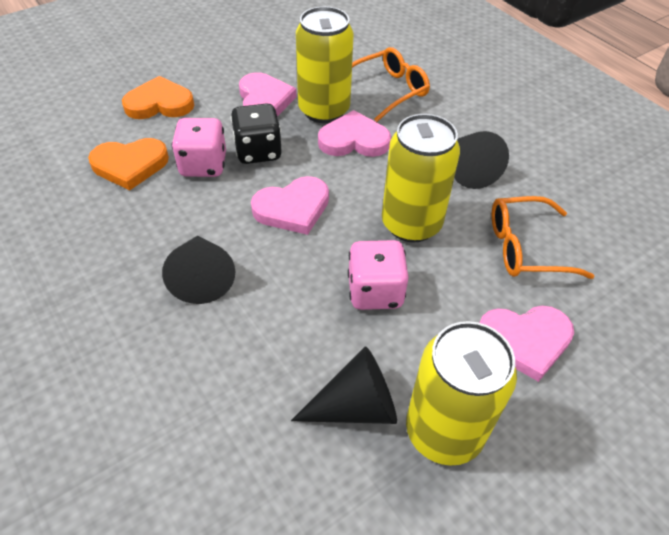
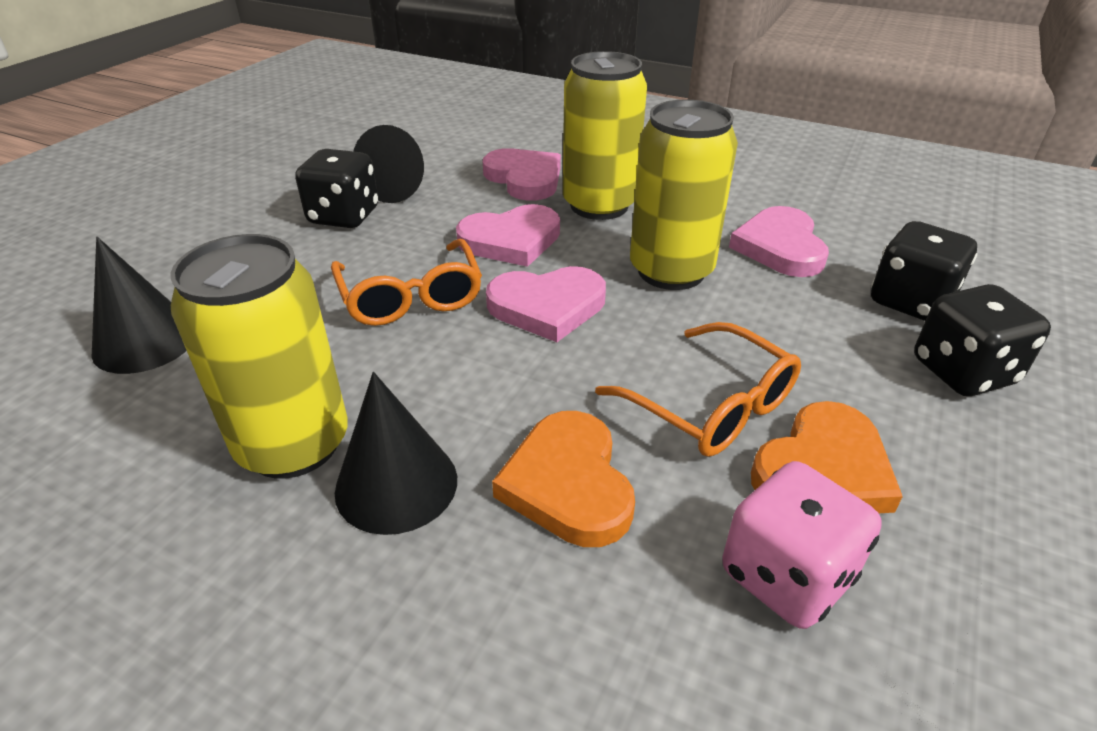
black dice: 1 -> 3
pink dice: 2 -> 1

